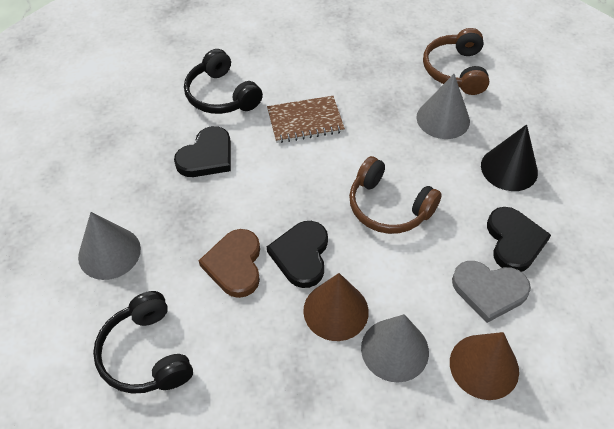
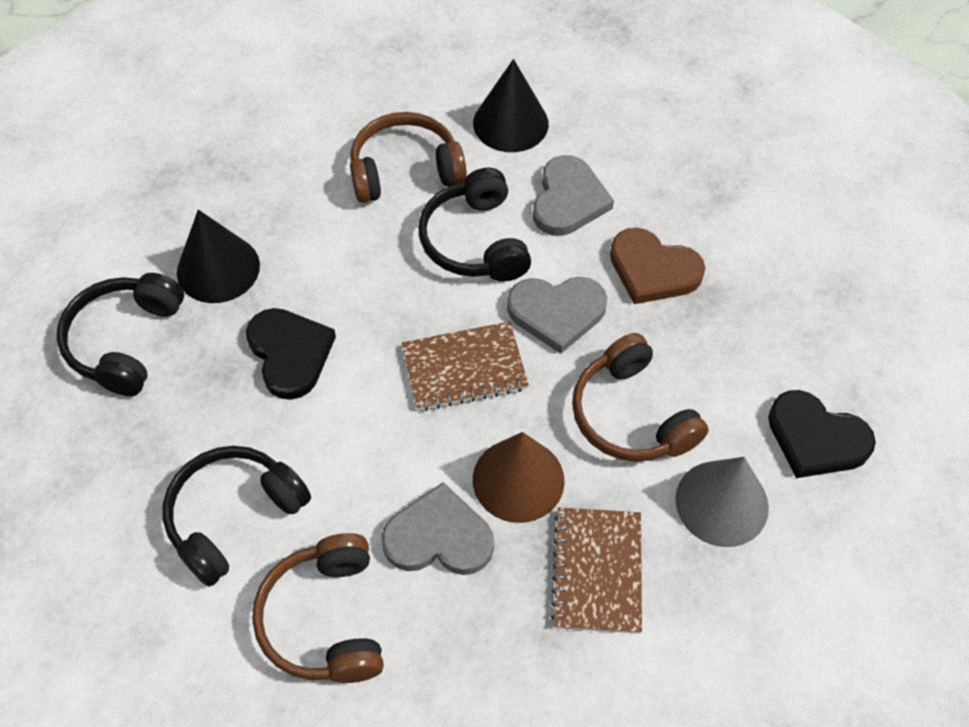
black cone: 1 -> 2
black headphones: 2 -> 3
black heart: 3 -> 2
brown cone: 2 -> 1
brown headphones: 2 -> 3
brown notebook: 1 -> 2
grey cone: 3 -> 1
grey heart: 1 -> 3

